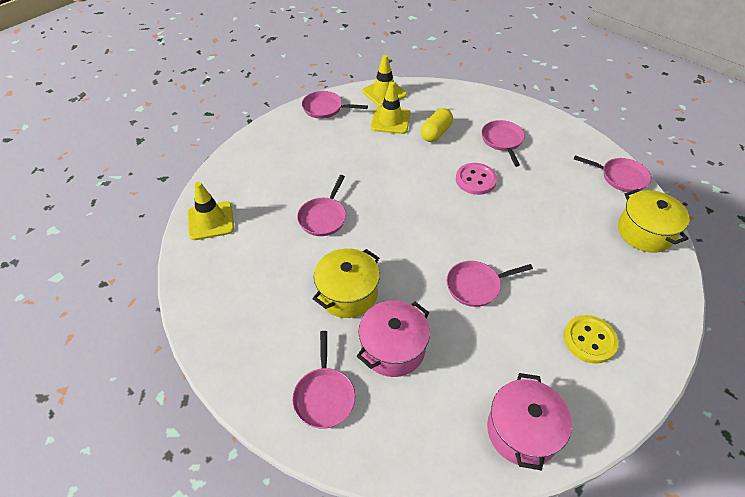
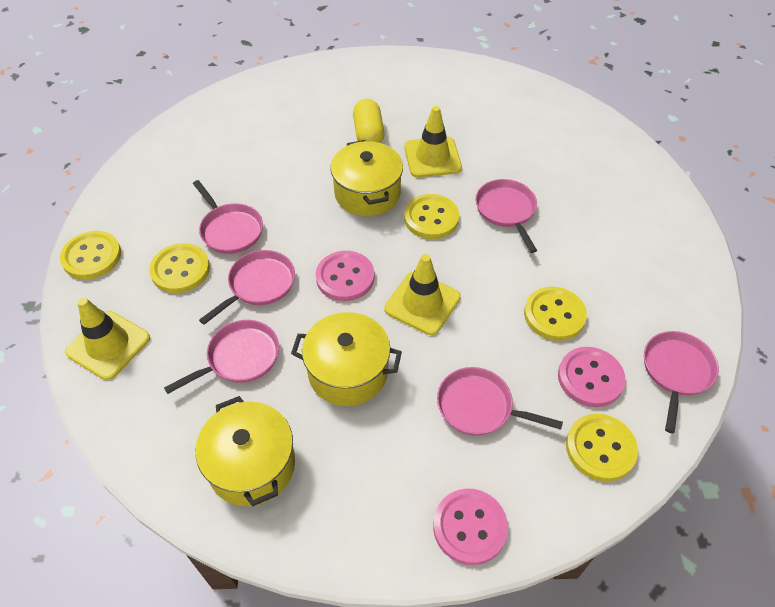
pink button: 1 -> 3
pink pot: 2 -> 0
yellow button: 1 -> 5
yellow pot: 2 -> 3

